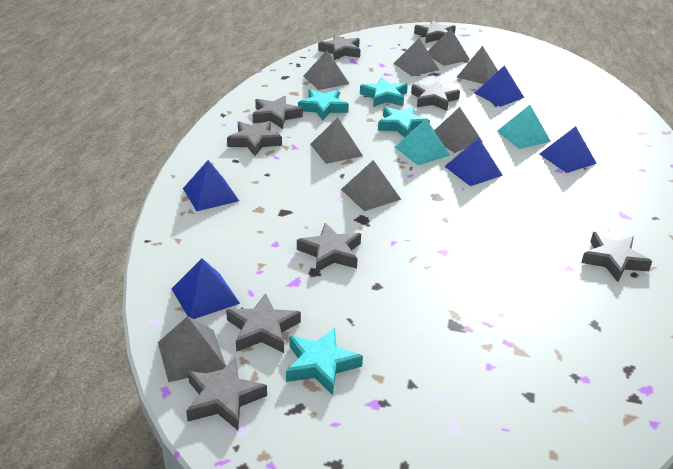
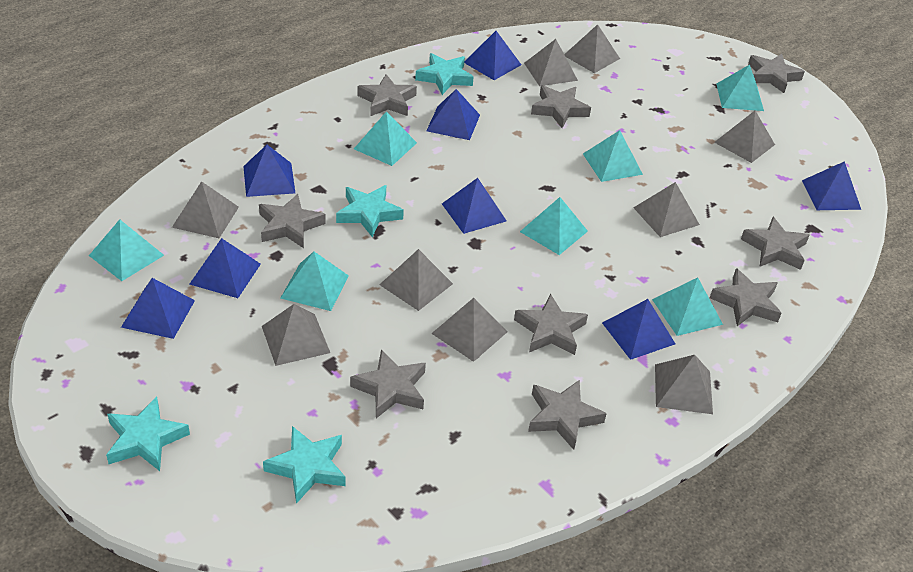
blue pyramid: 5 -> 8
grey pyramid: 8 -> 9
turquoise pyramid: 2 -> 7

